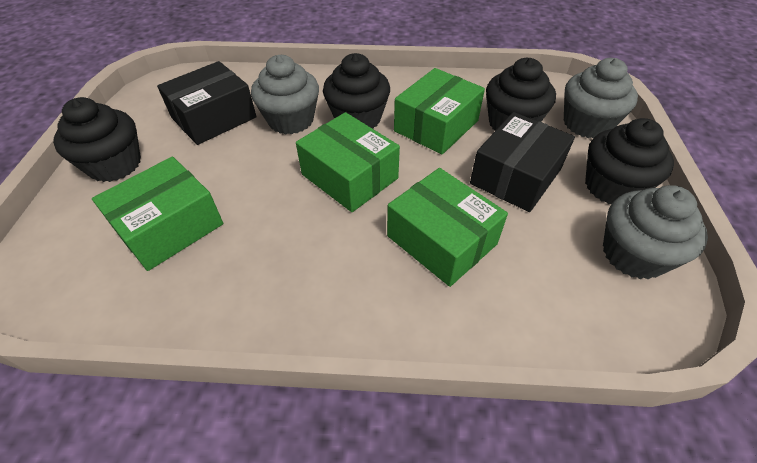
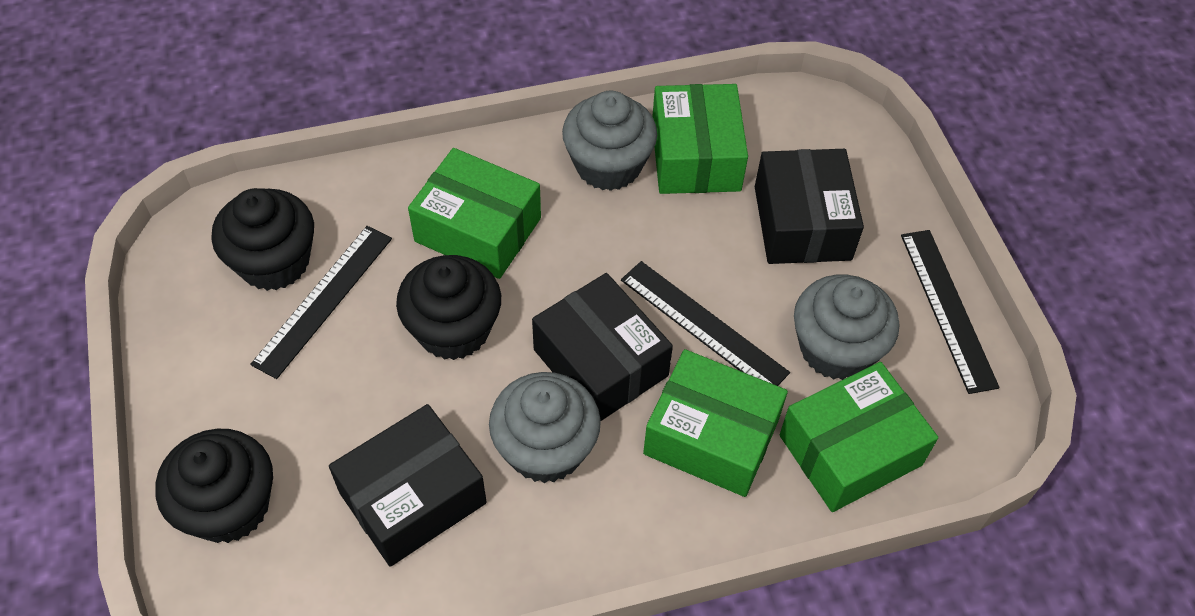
black box: 2 -> 3
black cupcake: 4 -> 3
black ruler: 0 -> 3

